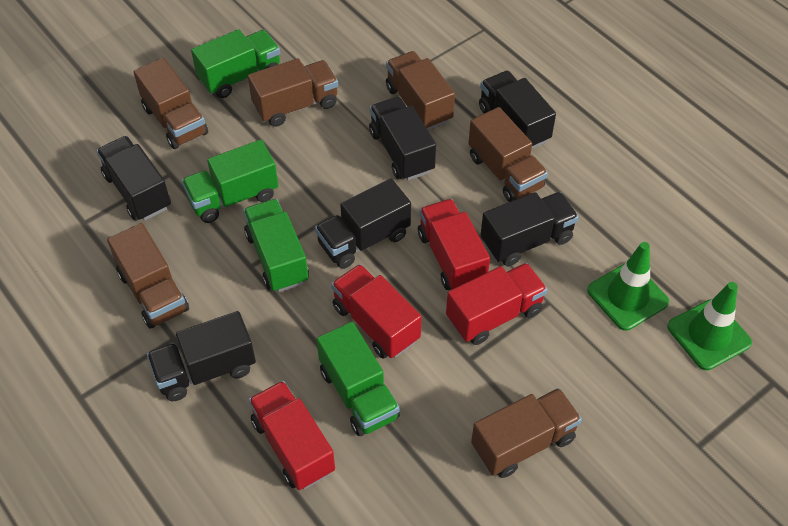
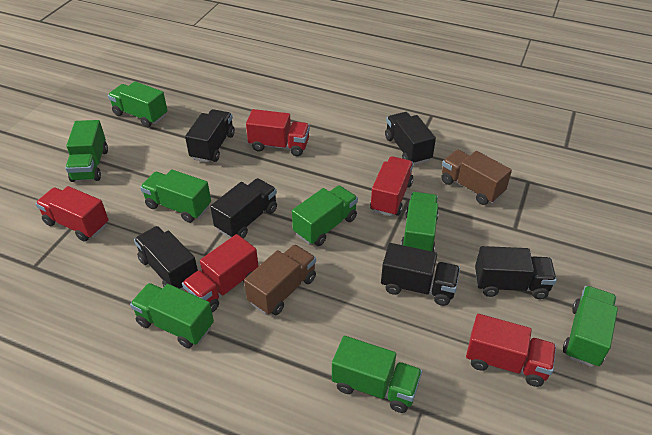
brown truck: 6 -> 2
green traffic cone: 2 -> 0
green truck: 4 -> 8
red truck: 4 -> 5

